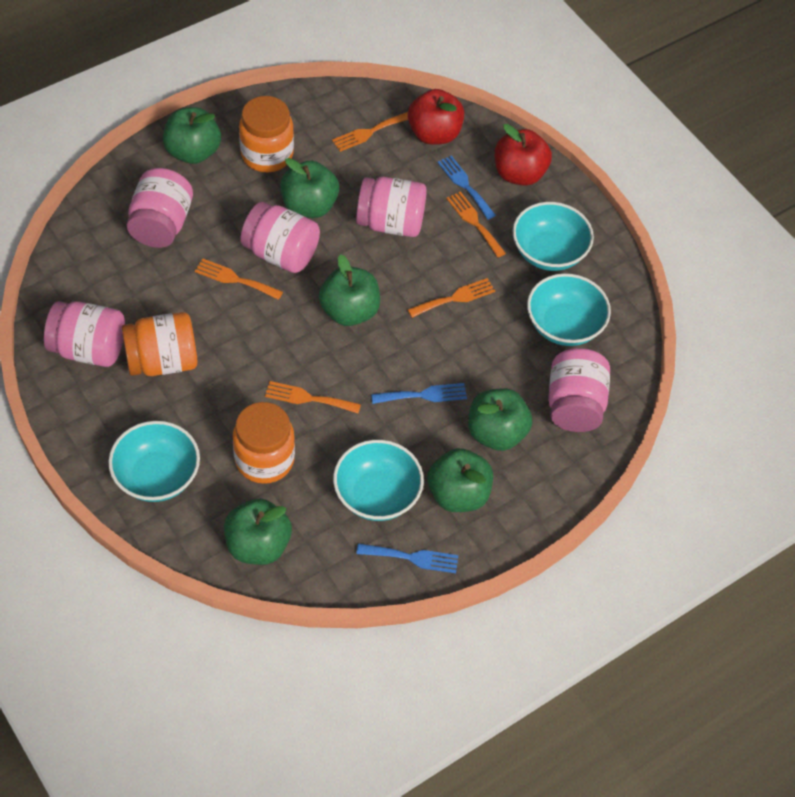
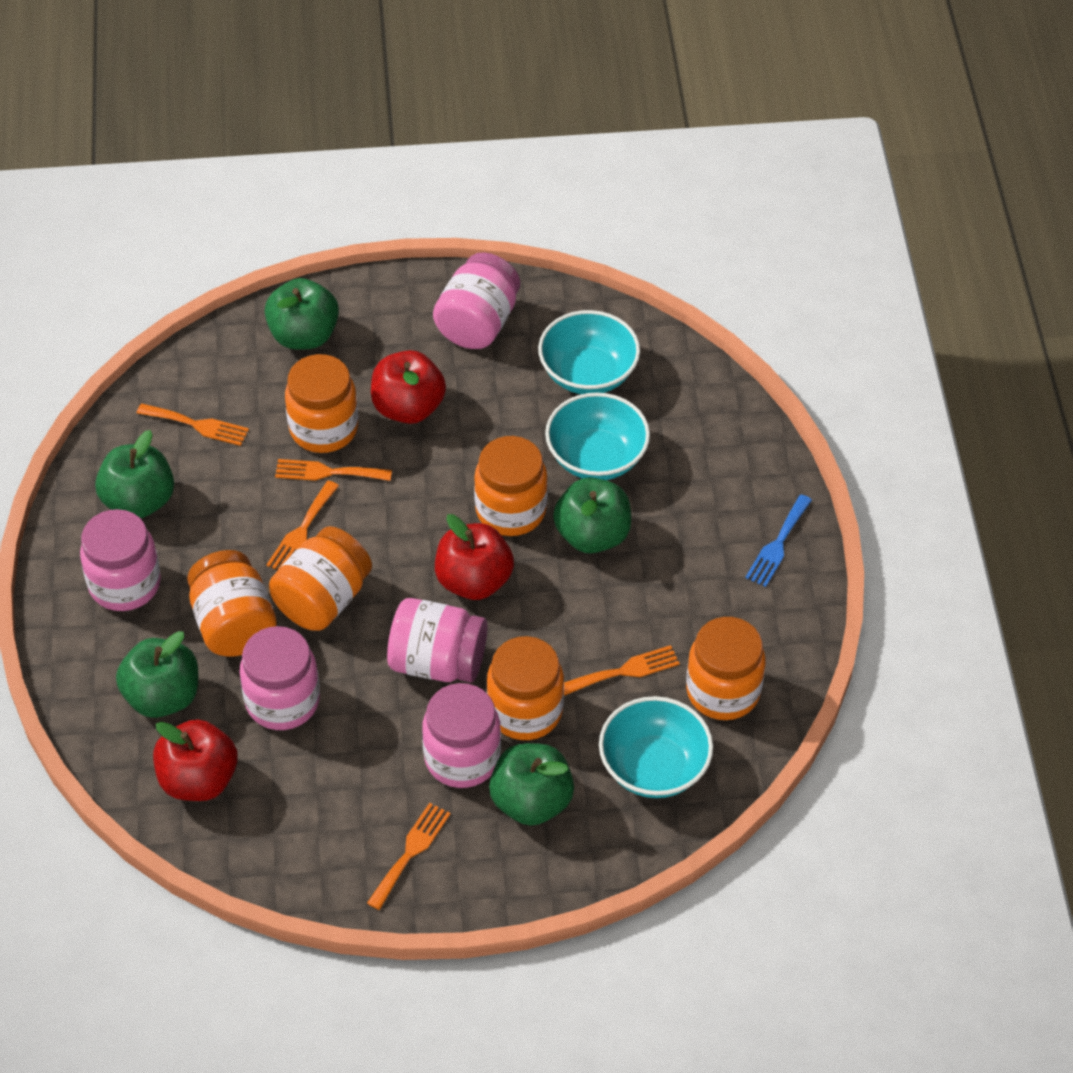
blue fork: 3 -> 1
green apple: 6 -> 5
orange jar: 3 -> 6
red apple: 2 -> 3
turquoise bowl: 4 -> 3

